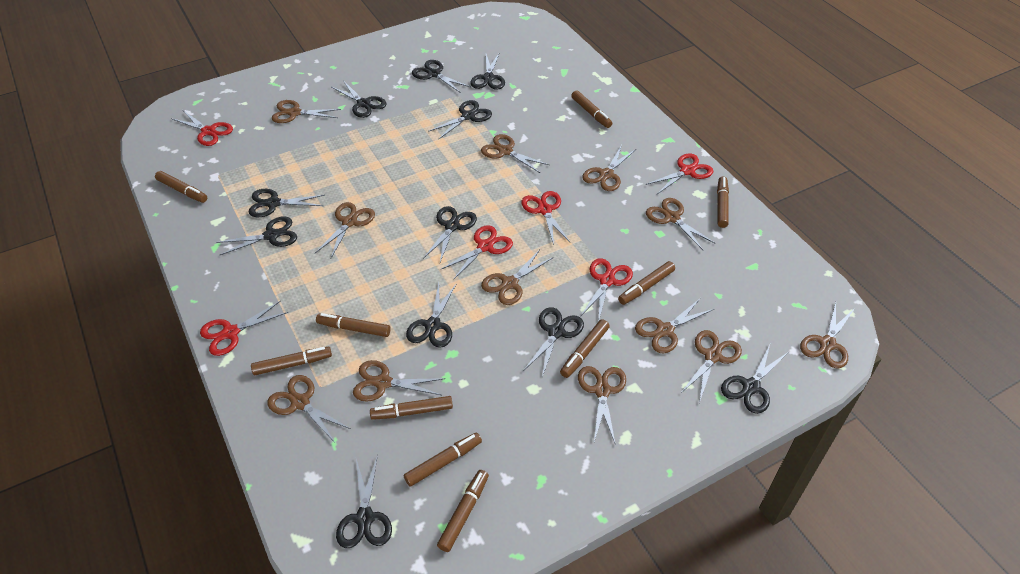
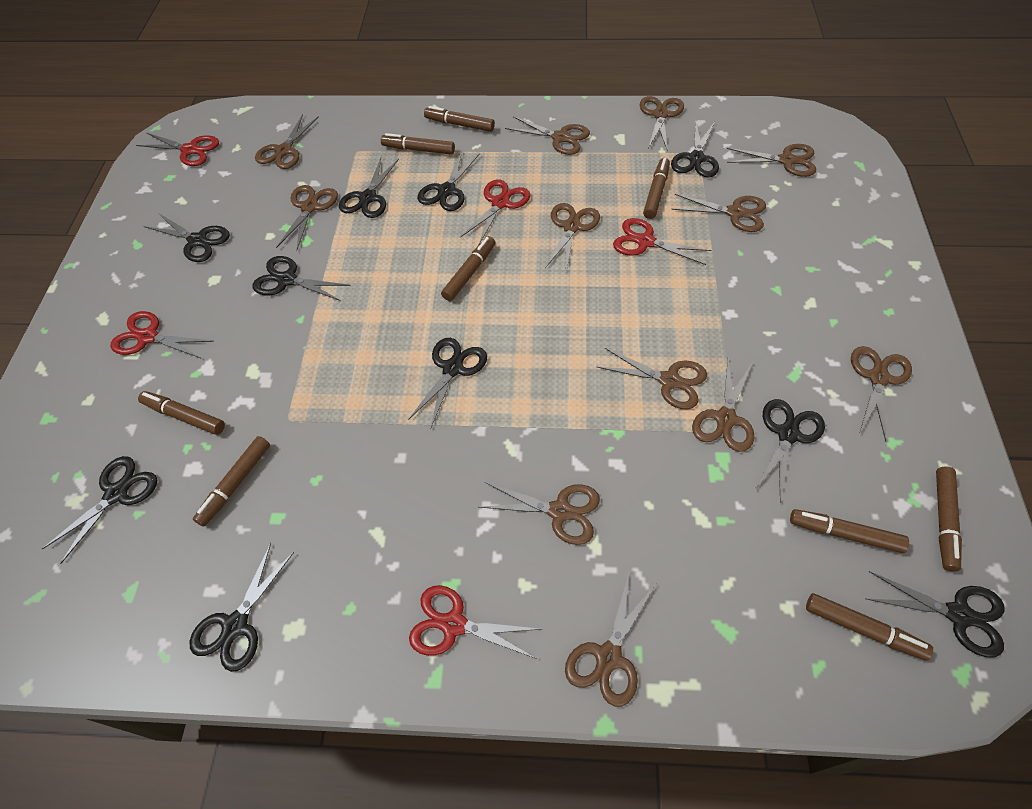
black scissors: 11 -> 10
brown marker: 10 -> 9
red scissors: 6 -> 5

